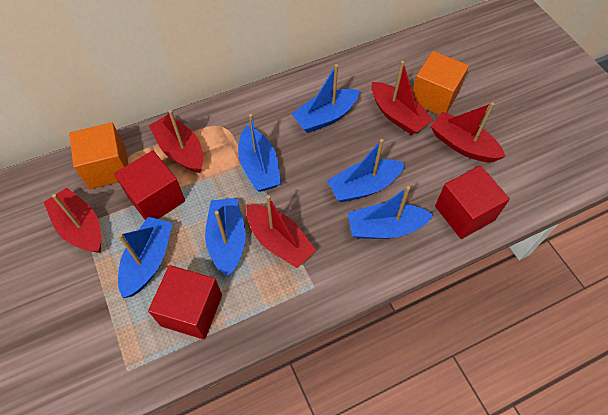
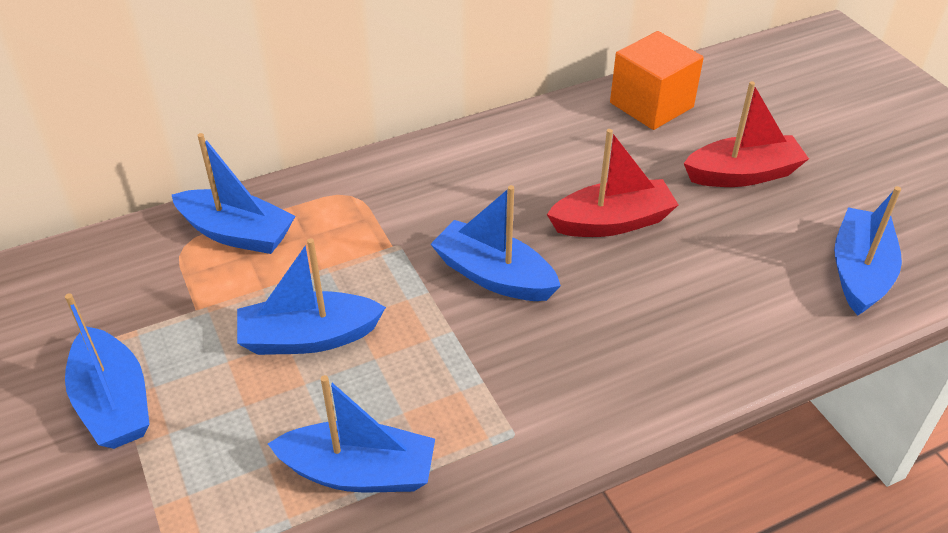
orange cube: 2 -> 1
red boat: 5 -> 2
red cube: 3 -> 0

